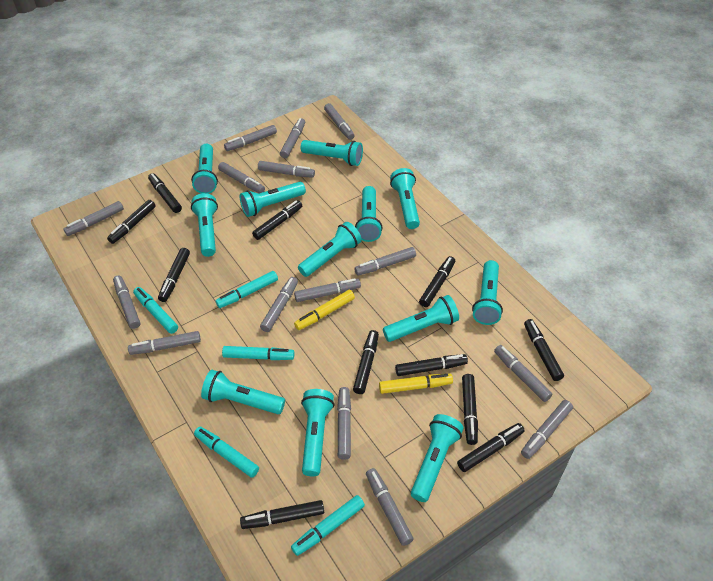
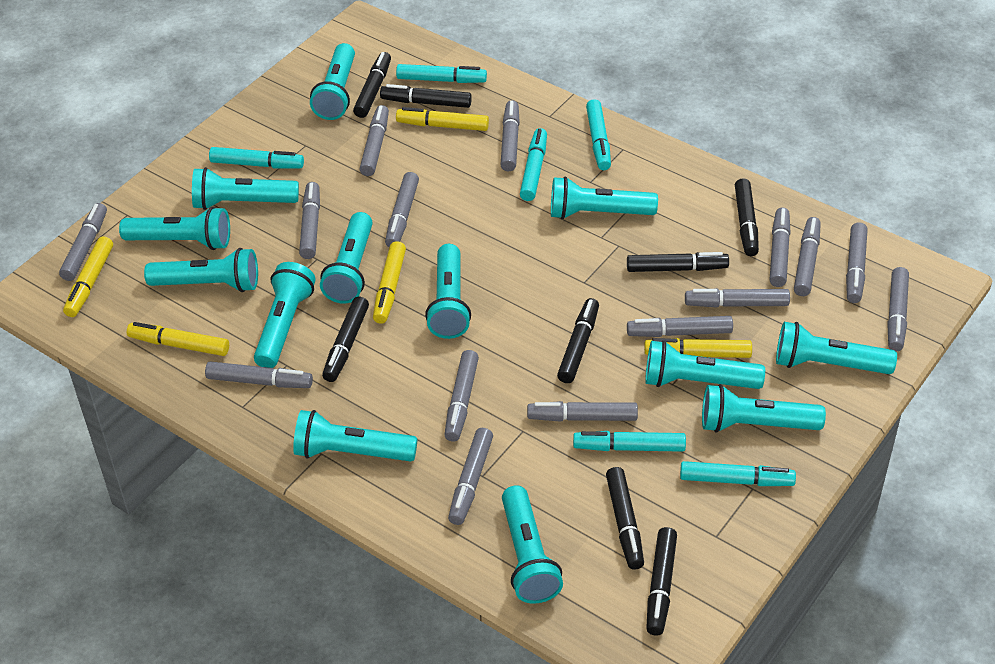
black marker: 11 -> 8
turquoise flashlight: 12 -> 13
turquoise marker: 5 -> 6
yellow marker: 2 -> 5

